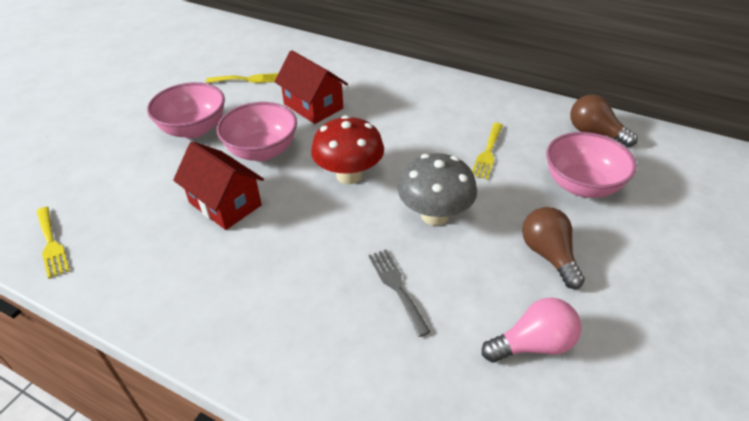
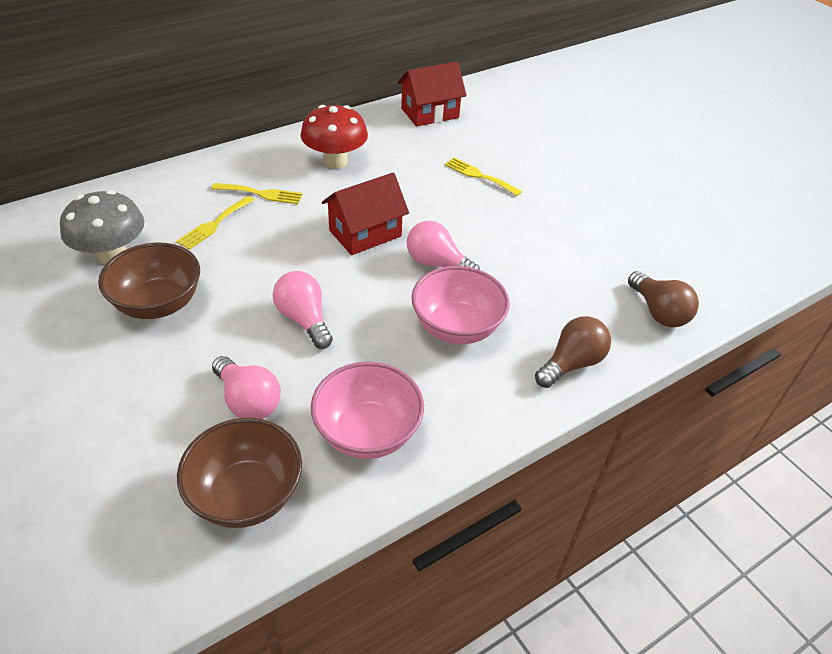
brown bowl: 0 -> 2
grey fork: 1 -> 0
pink bowl: 3 -> 2
pink light bulb: 1 -> 3

